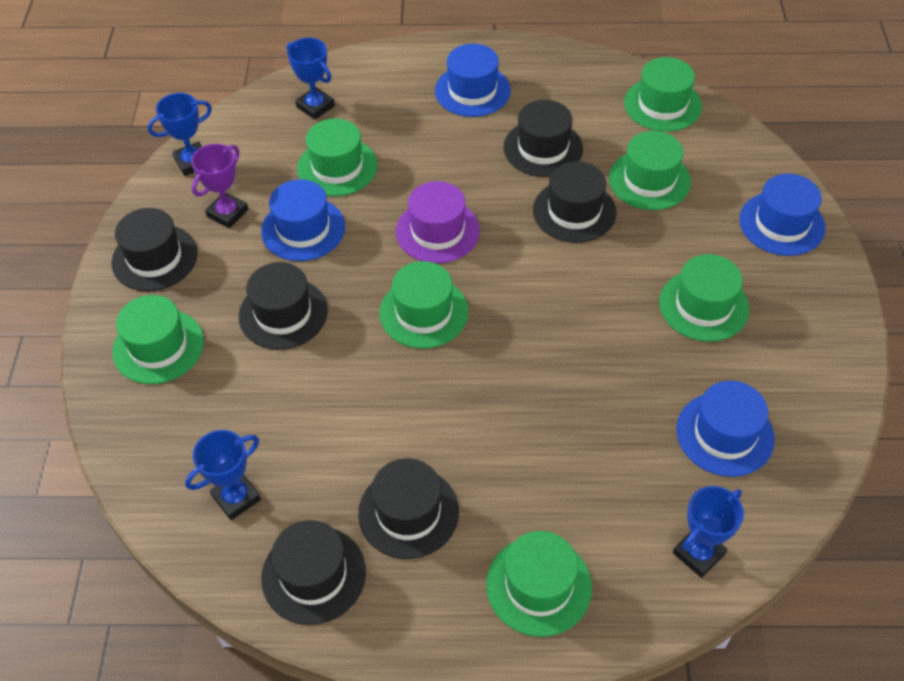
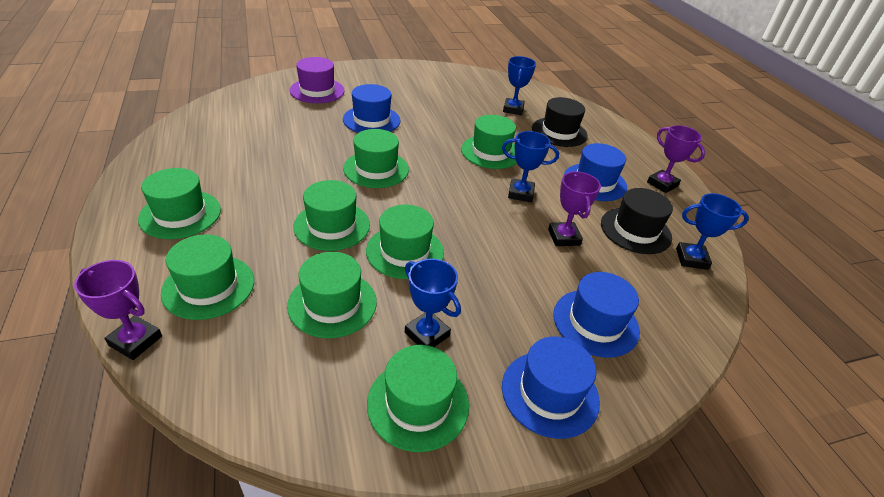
black hat: 6 -> 2
green hat: 7 -> 8
purple trophy: 1 -> 3

